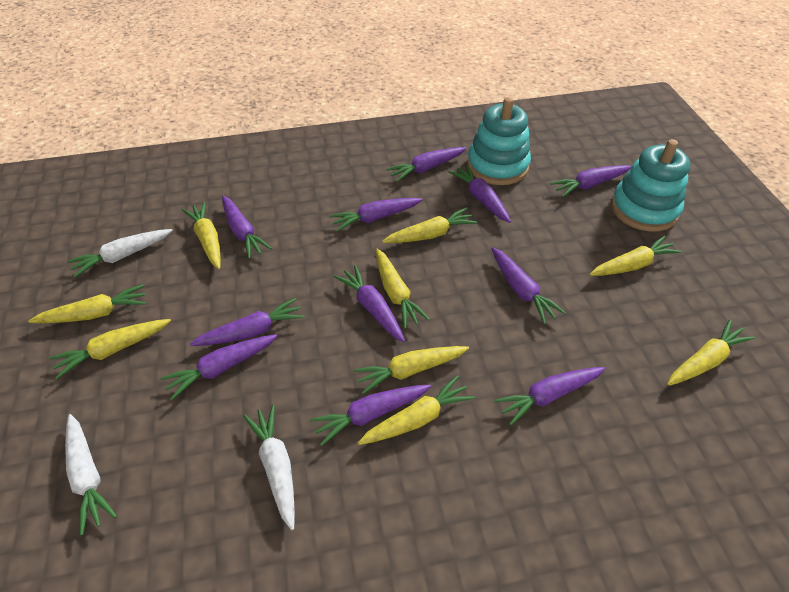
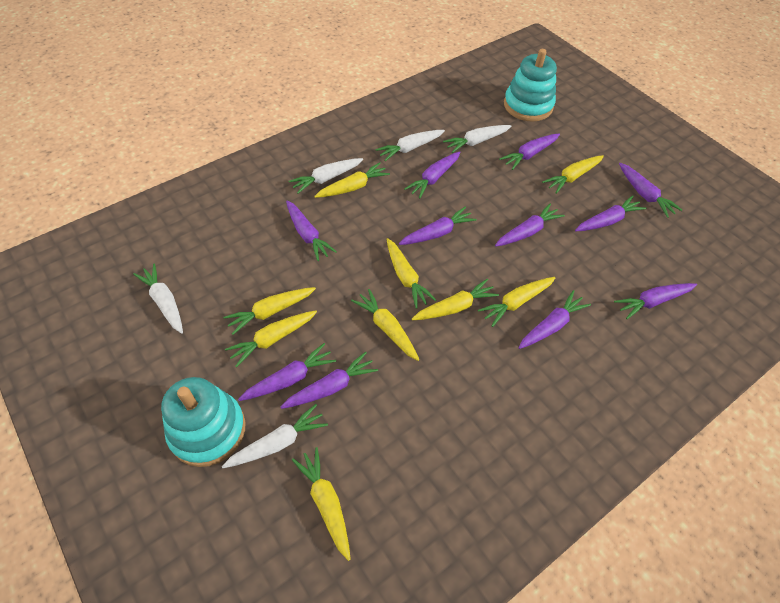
white carrot: 3 -> 5

